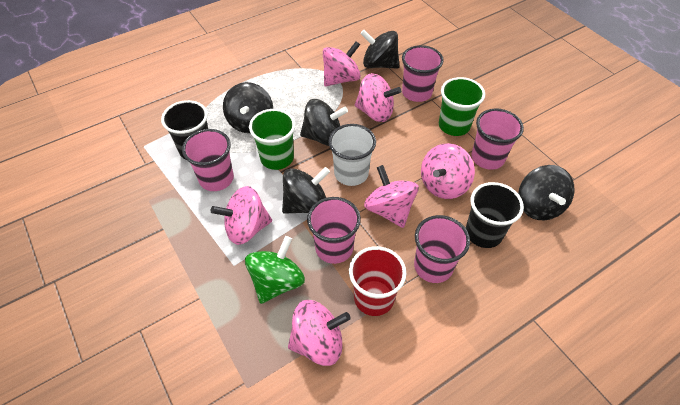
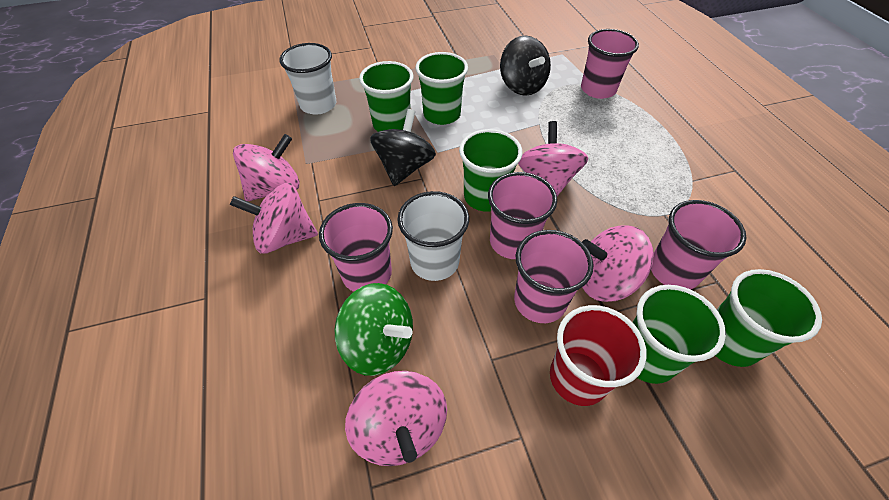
black cup: 2 -> 0
black spinning top: 5 -> 2
green cup: 2 -> 5
pink spinning top: 6 -> 5
white cup: 1 -> 2

